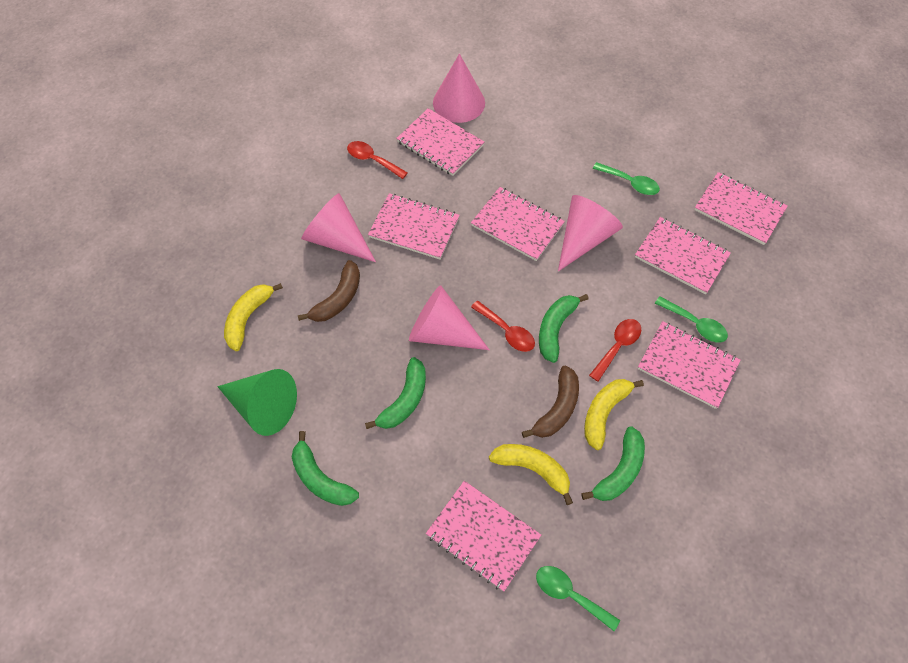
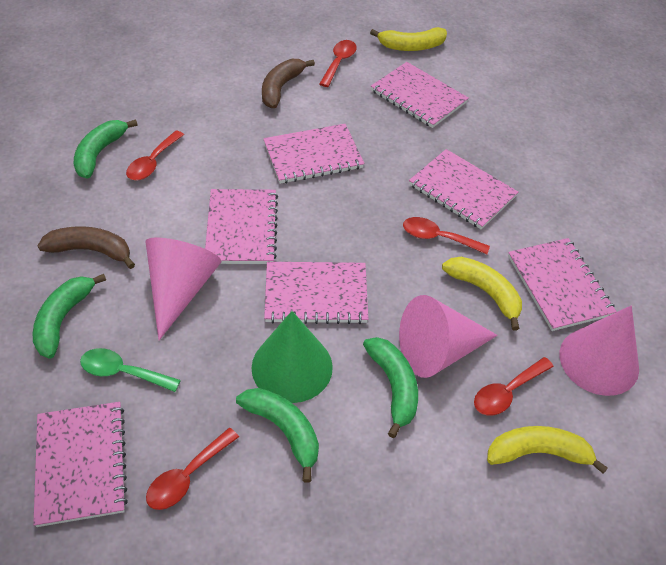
green spoon: 3 -> 1
pink cone: 4 -> 3
red spoon: 3 -> 5

